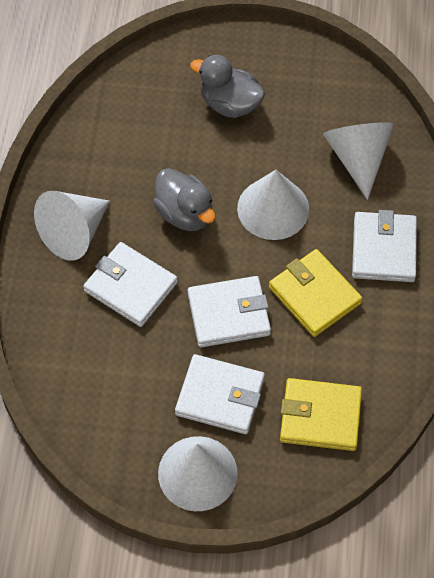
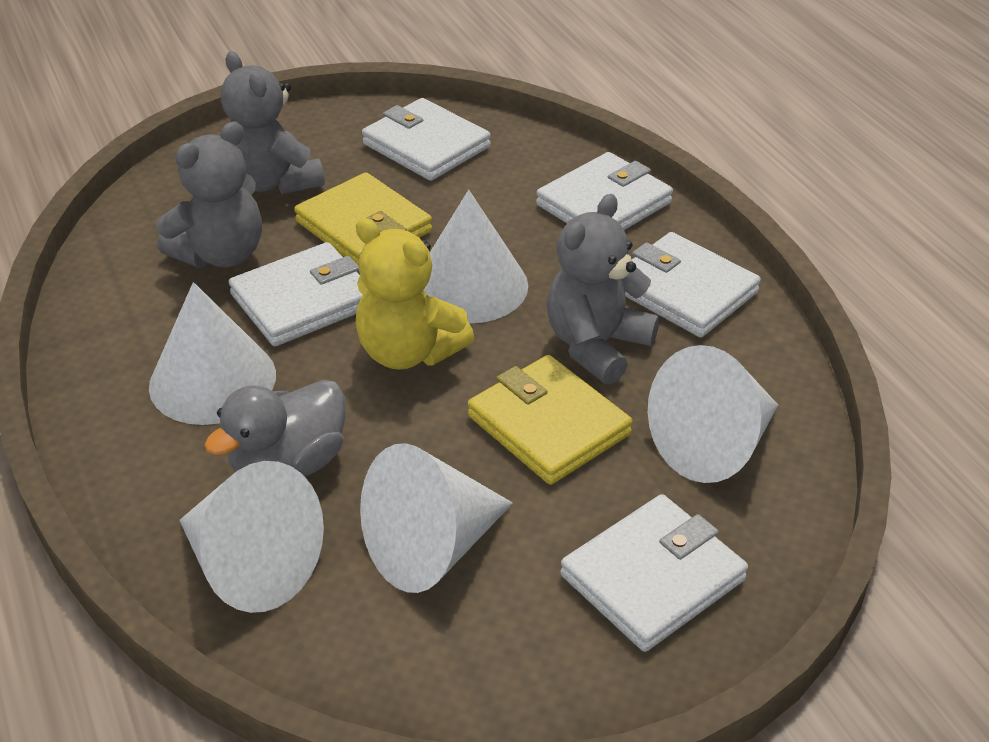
grey duck: 2 -> 1
grey teddy bear: 0 -> 3
white cone: 4 -> 5
white wallet: 4 -> 5
yellow teddy bear: 0 -> 1

